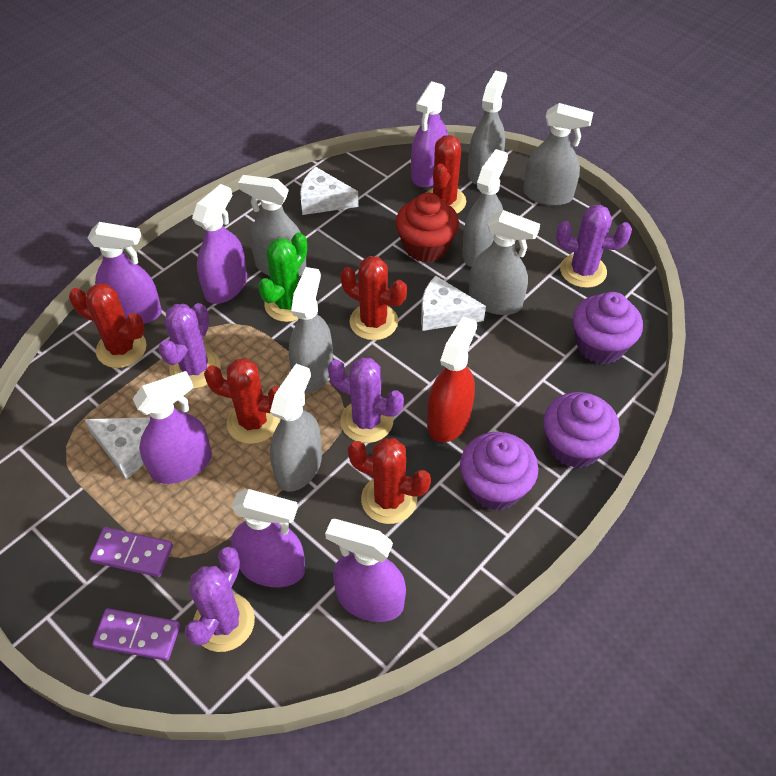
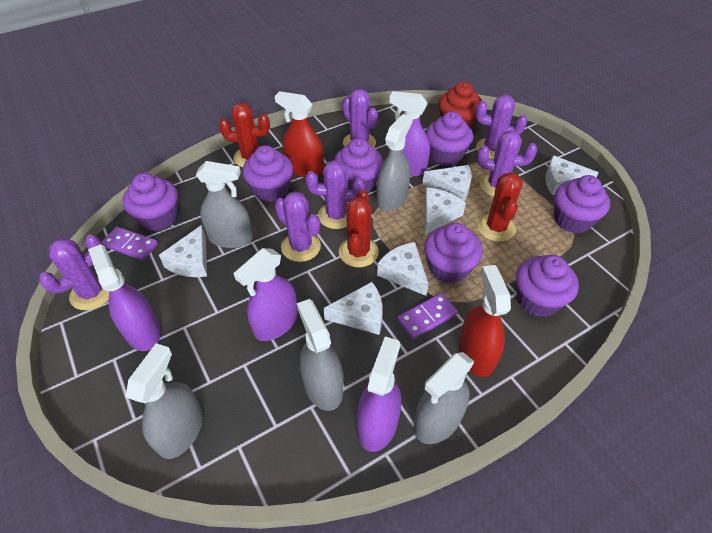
green cactus: 1 -> 0
grey spray bottle: 7 -> 5
purple cactus: 4 -> 6
purple cupcake: 3 -> 7
purple spray bottle: 6 -> 4
red cactus: 5 -> 3
red spray bottle: 1 -> 2
white cheese: 3 -> 6

